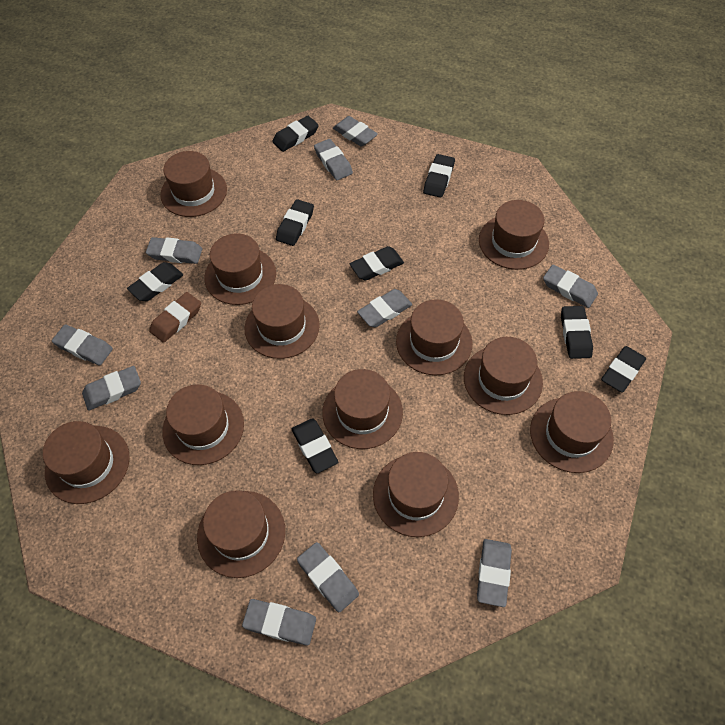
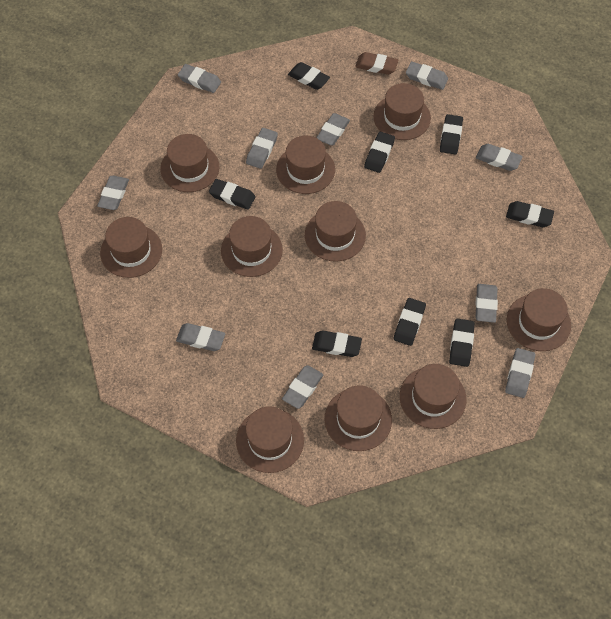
brown hat: 12 -> 10

